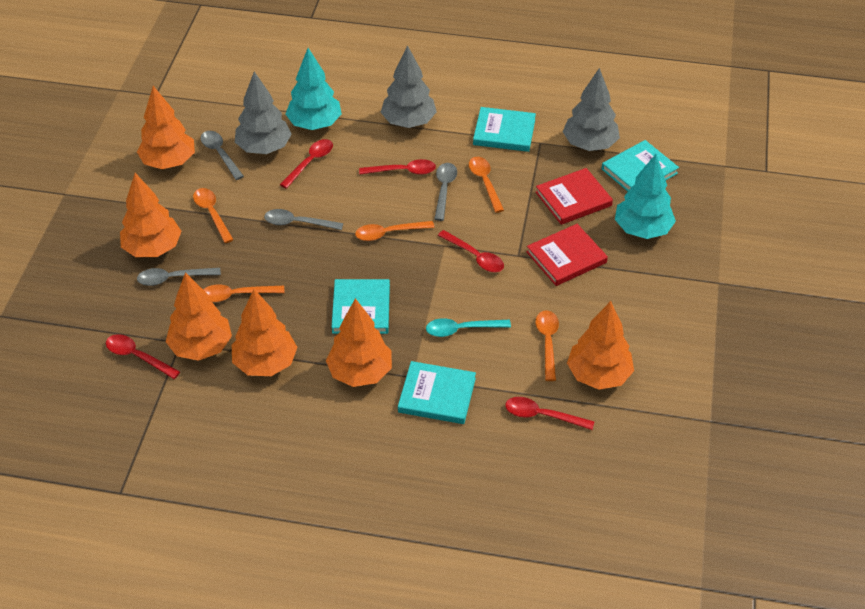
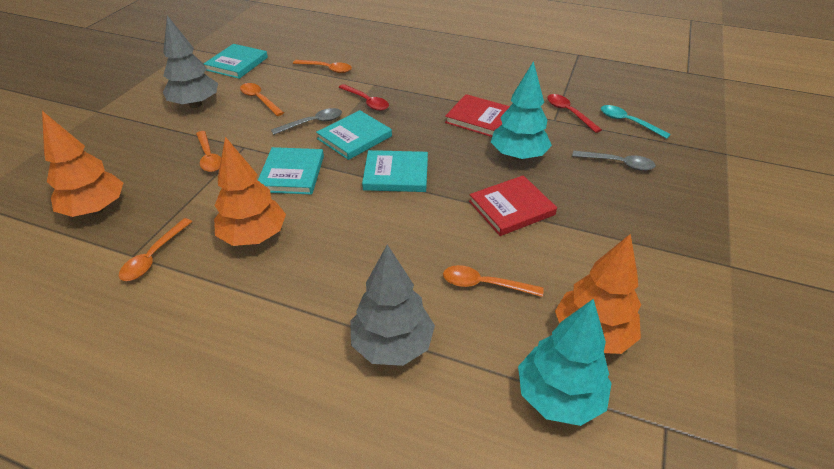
grey spoon: 4 -> 2
grey tree: 3 -> 2
orange tree: 6 -> 3
red spoon: 5 -> 2

